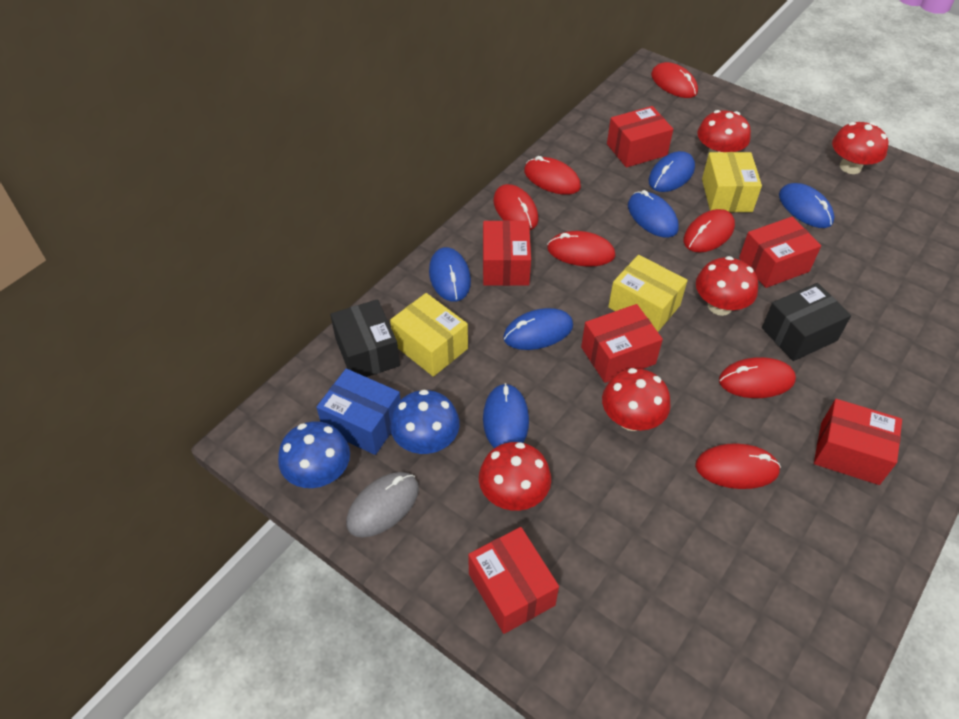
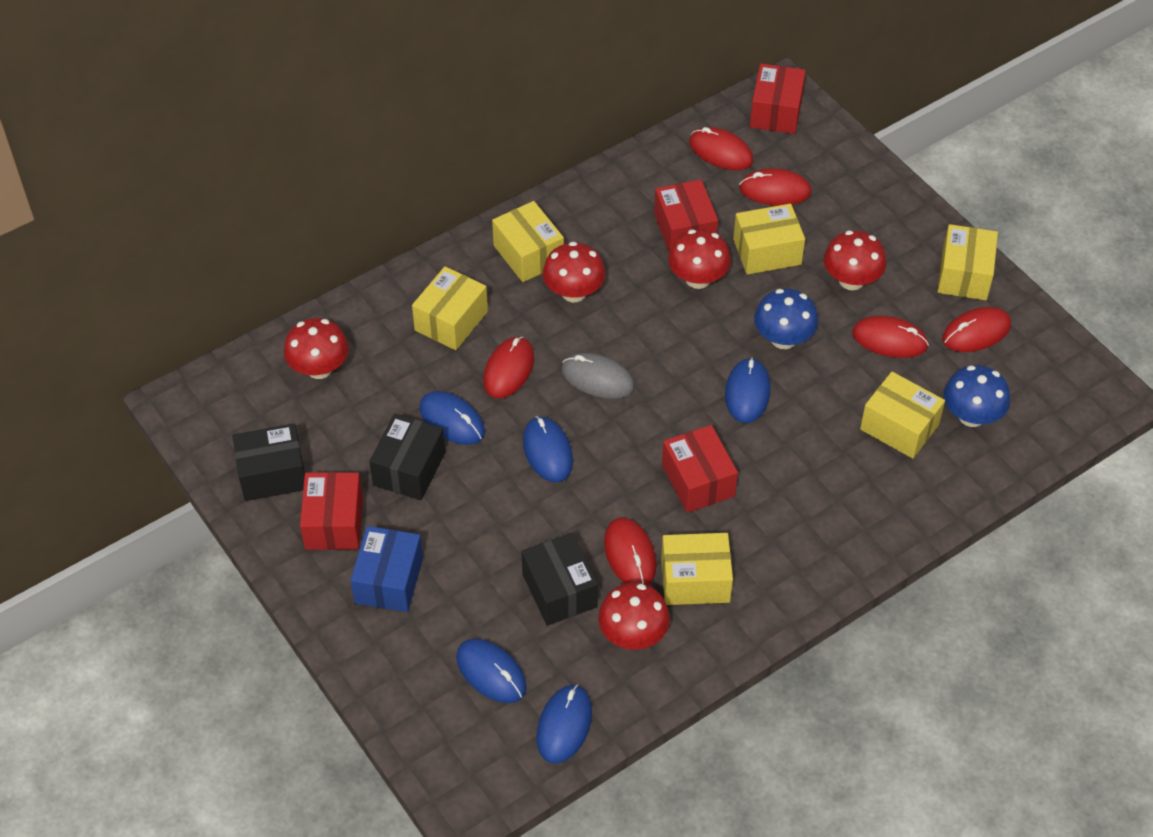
black box: 2 -> 3
blue mouse: 6 -> 5
red box: 6 -> 4
red mouse: 7 -> 6
yellow box: 3 -> 6

